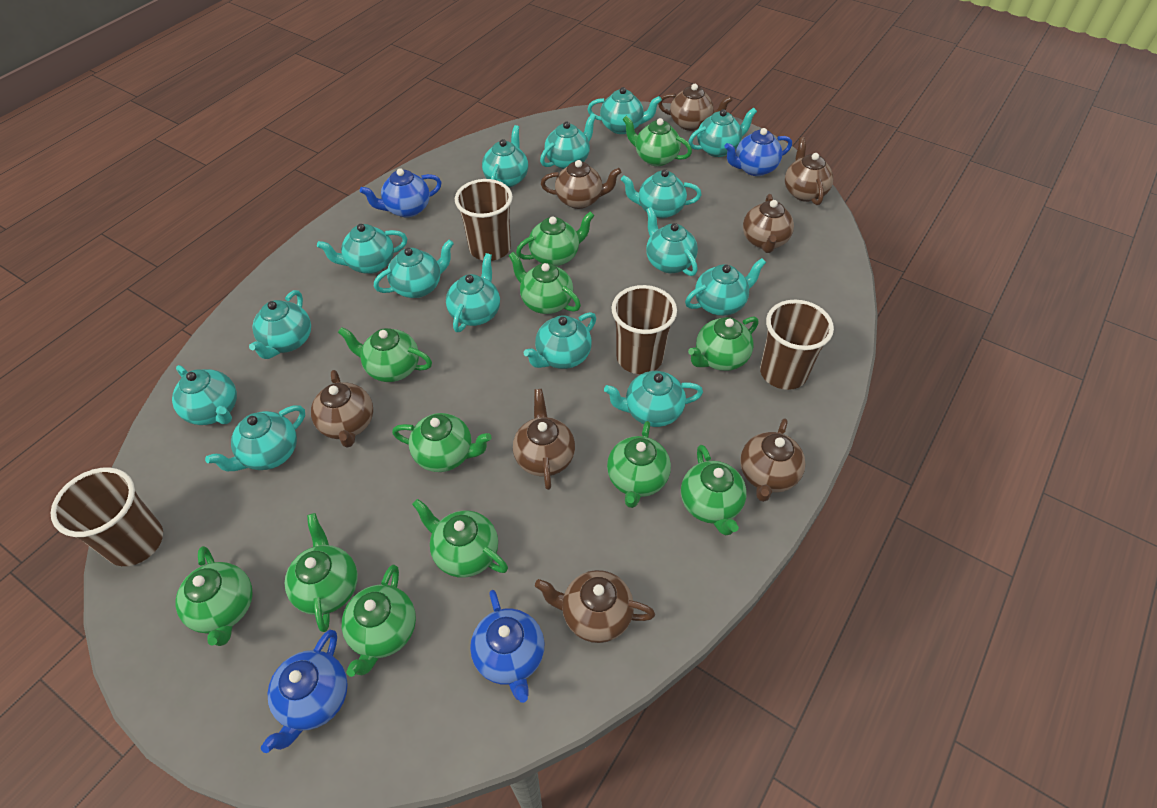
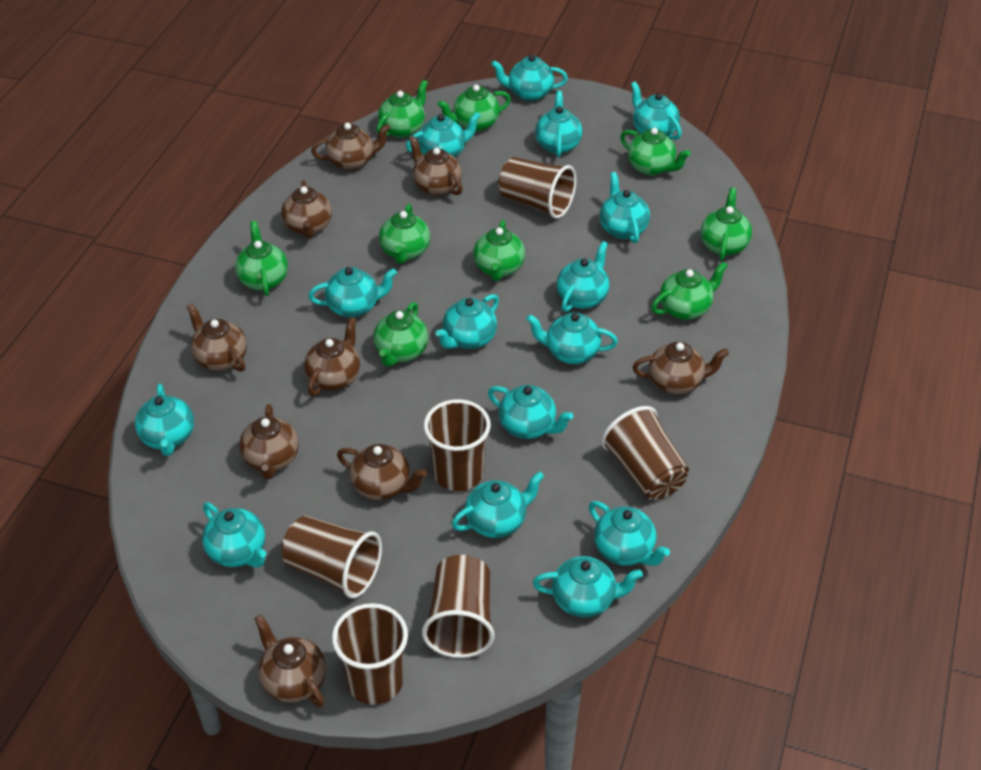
blue teapot: 4 -> 0
brown cup: 4 -> 6
brown teapot: 8 -> 9
green teapot: 12 -> 9

